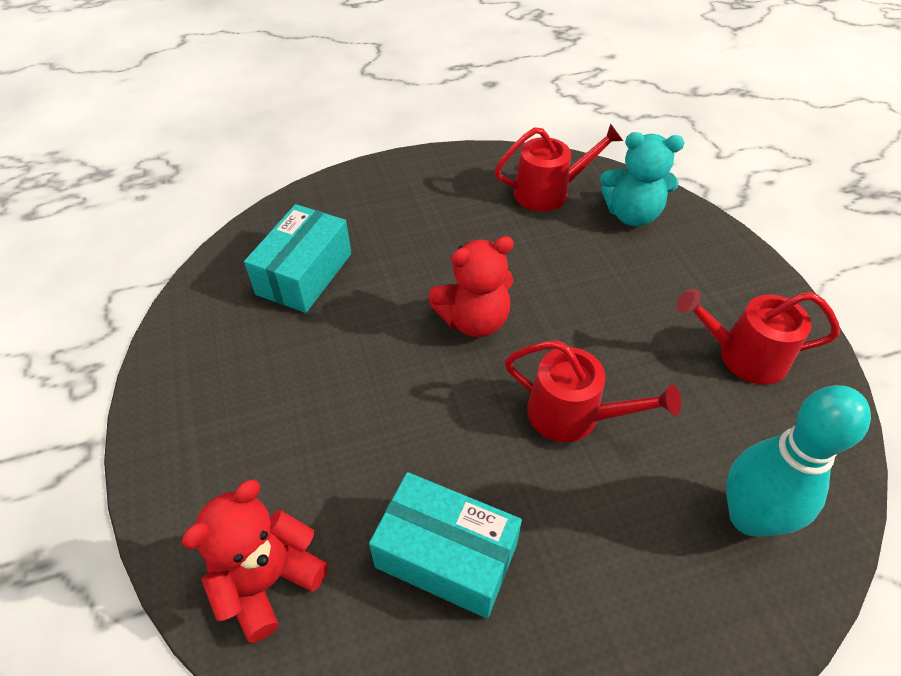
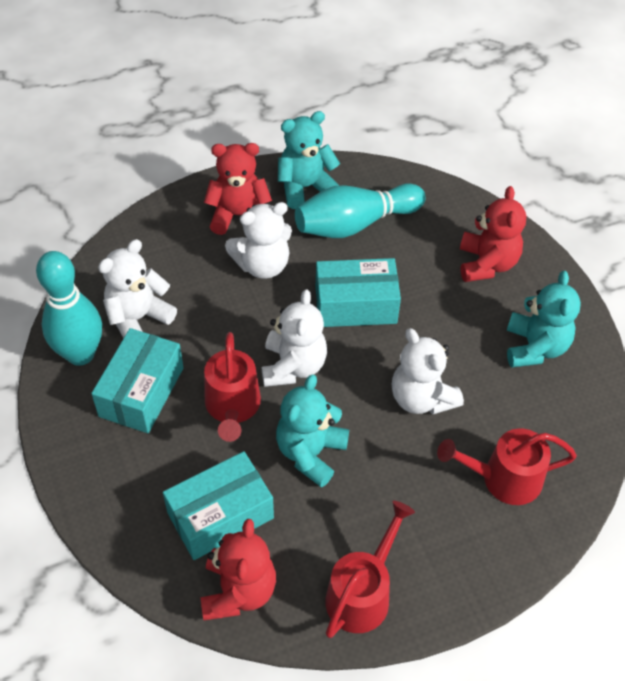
red teddy bear: 2 -> 3
turquoise bowling pin: 1 -> 2
turquoise box: 2 -> 3
turquoise teddy bear: 1 -> 3
white teddy bear: 0 -> 4

